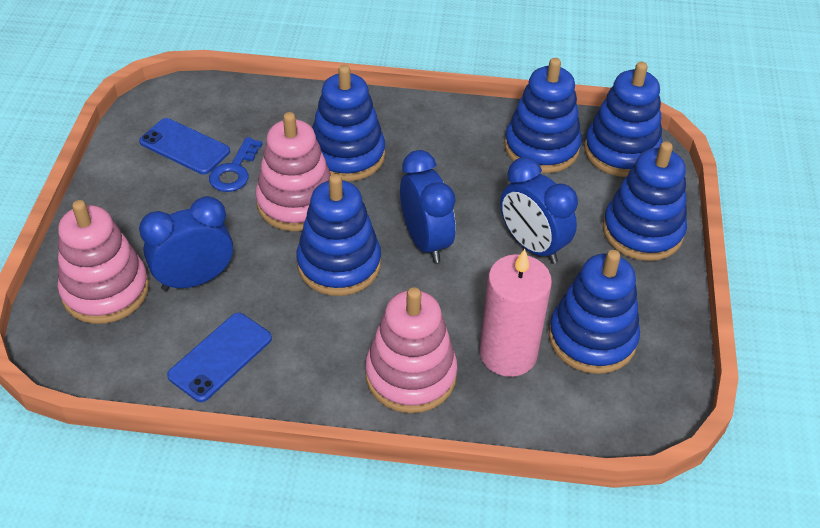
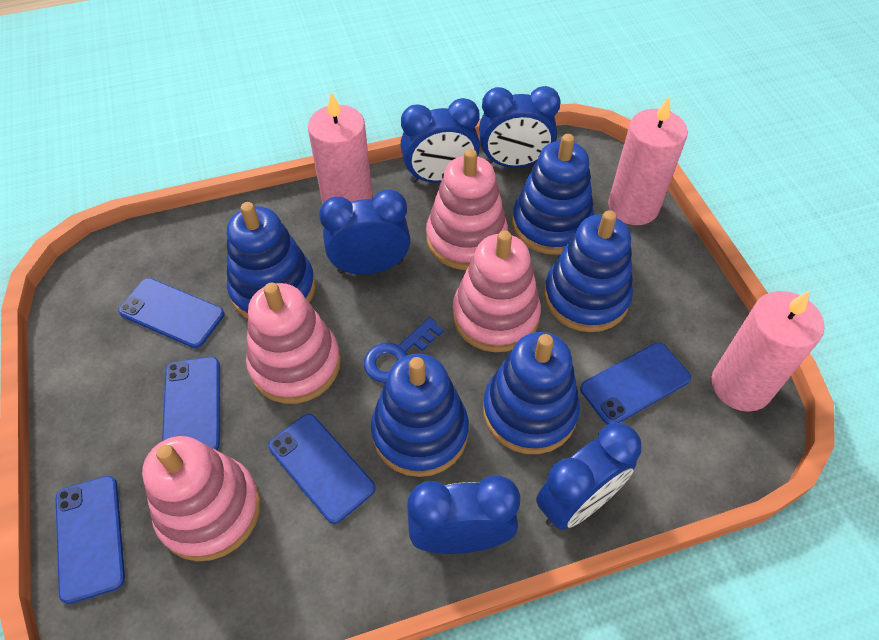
blue clock: 3 -> 5
blue phone: 2 -> 5
blue stacking toy: 6 -> 5
pink candle: 1 -> 3
pink stacking toy: 3 -> 4

